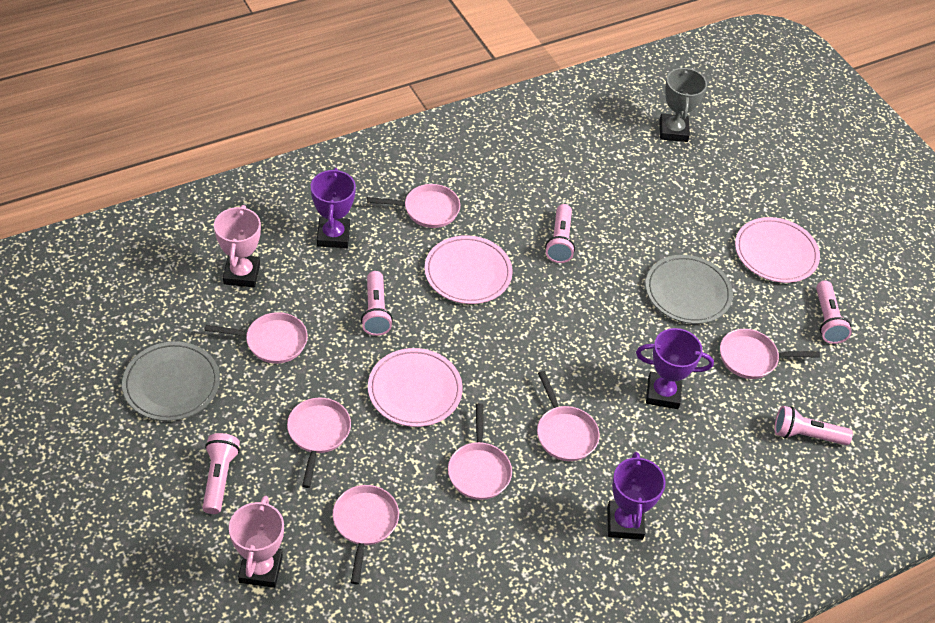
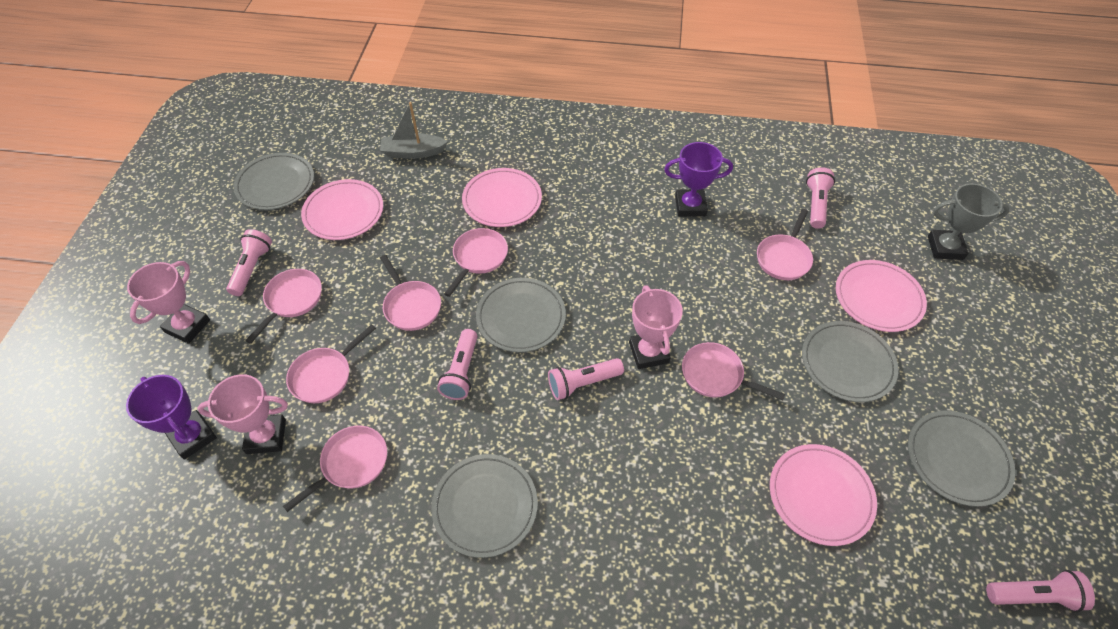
grey boat: 0 -> 1
grey plate: 2 -> 5
pink plate: 3 -> 4
pink trophy: 2 -> 3
purple trophy: 3 -> 2

